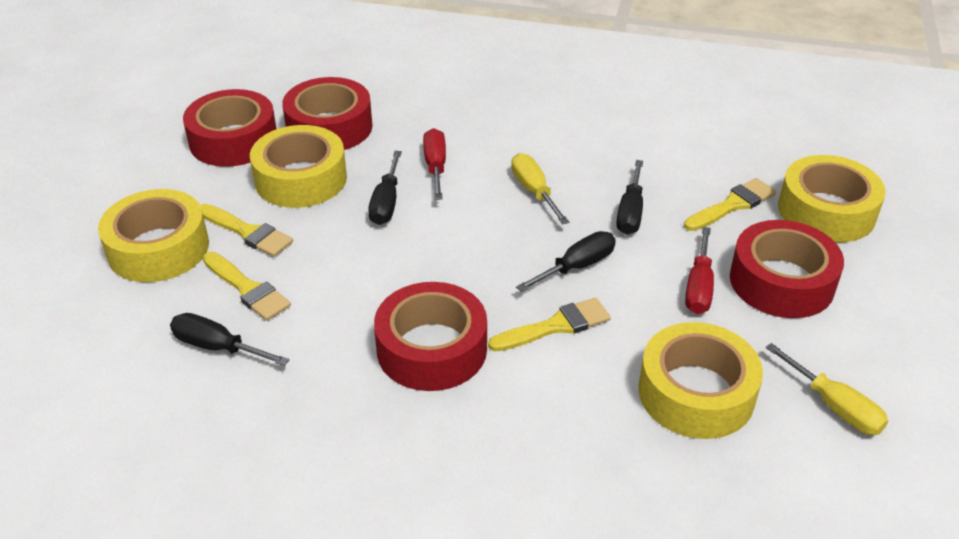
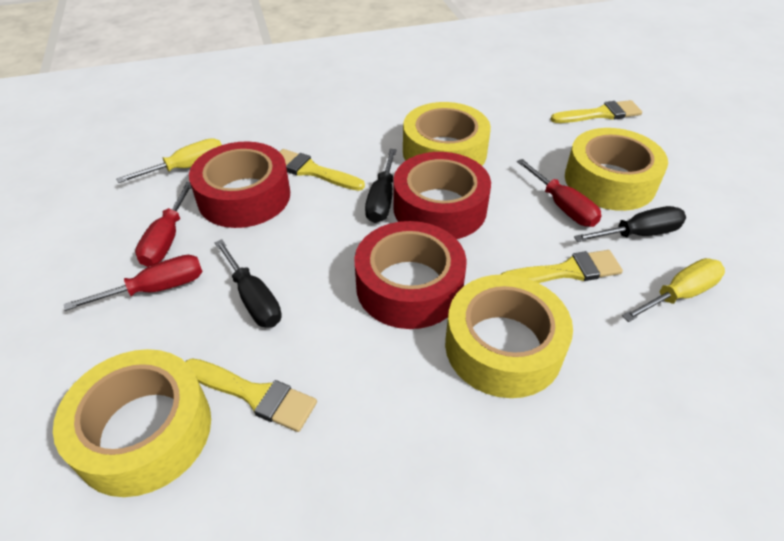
black screwdriver: 4 -> 3
red screwdriver: 2 -> 3
red tape: 4 -> 3

